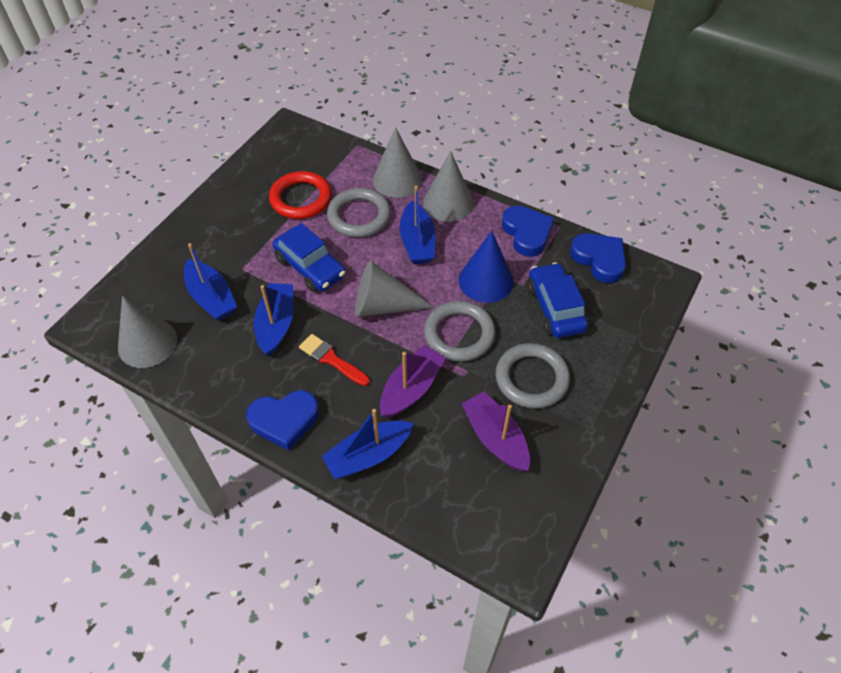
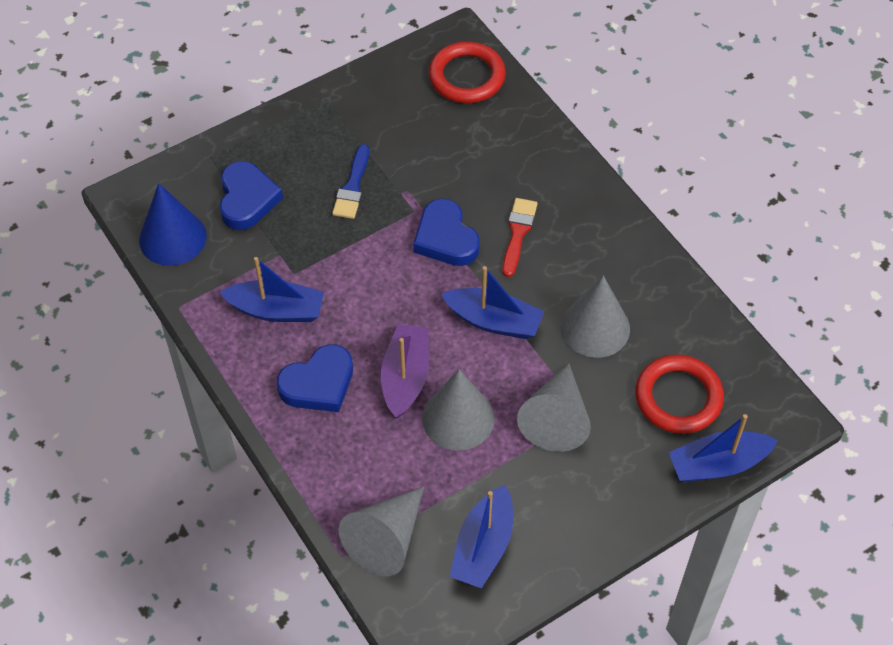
blue brush: 0 -> 1
blue car: 2 -> 0
grey ring: 3 -> 0
purple boat: 2 -> 1
red ring: 1 -> 2

